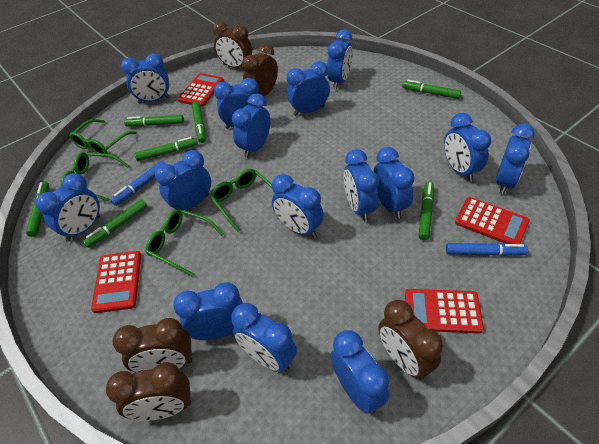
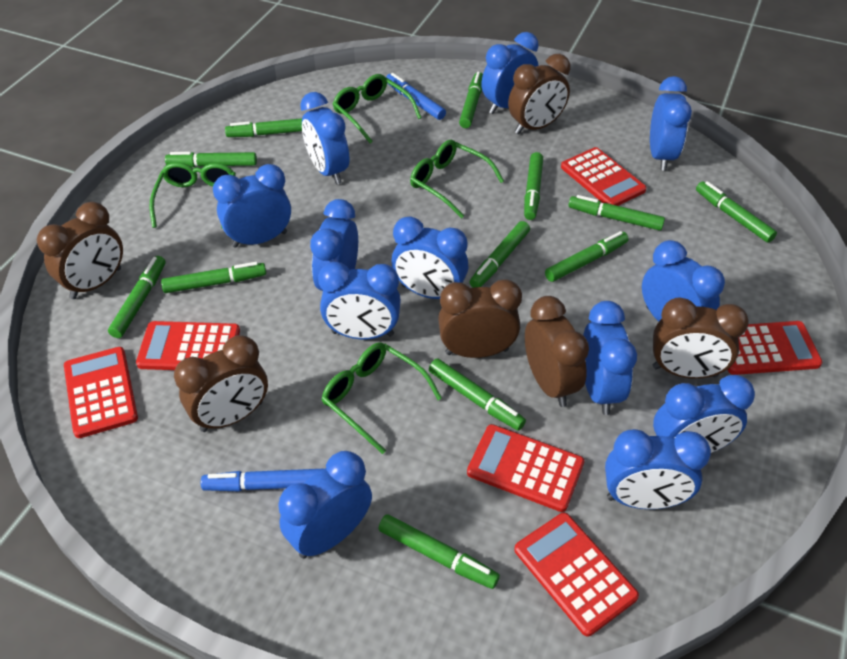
blue clock: 15 -> 12
brown clock: 5 -> 6
green marker: 7 -> 12
red calculator: 4 -> 6

